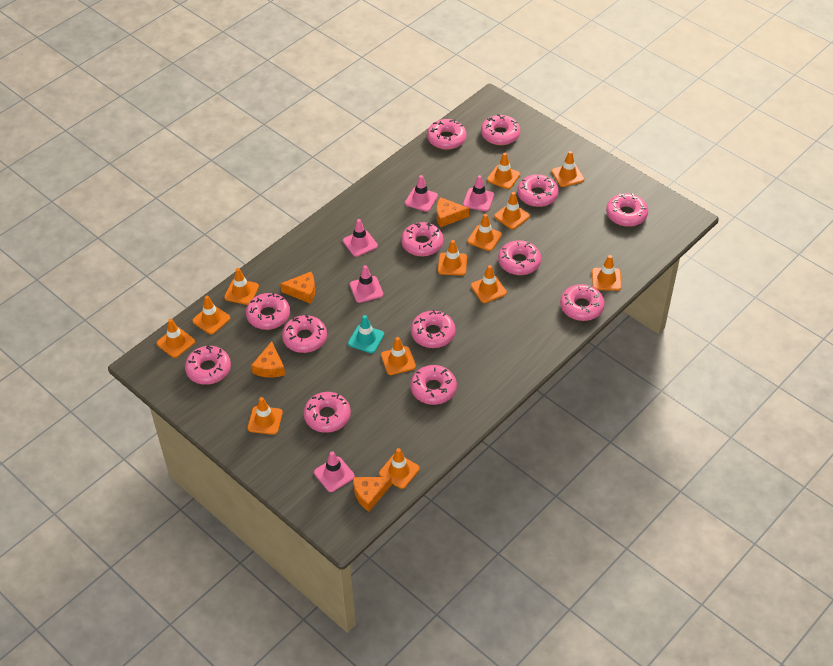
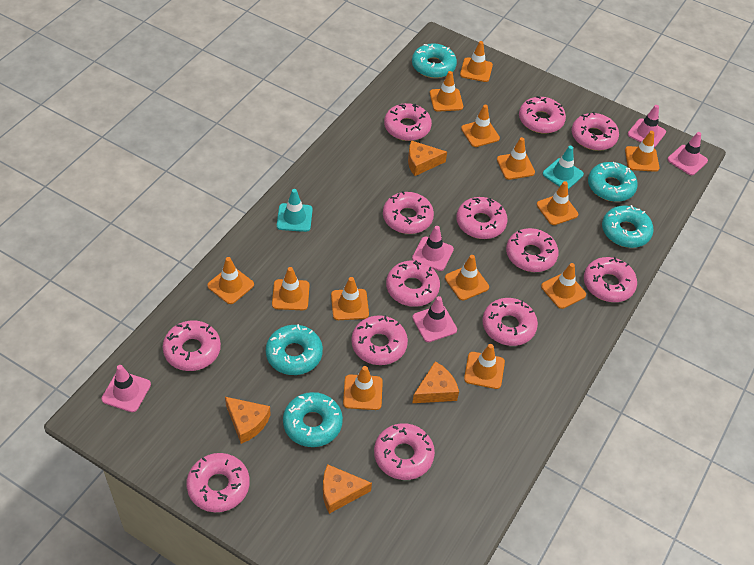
turquoise donut: 0 -> 5
turquoise traffic cone: 1 -> 2

